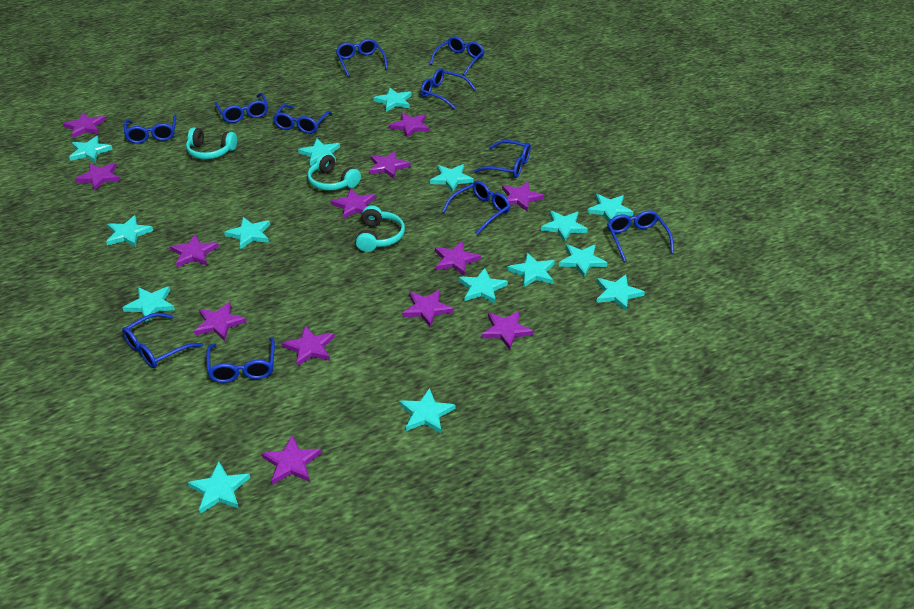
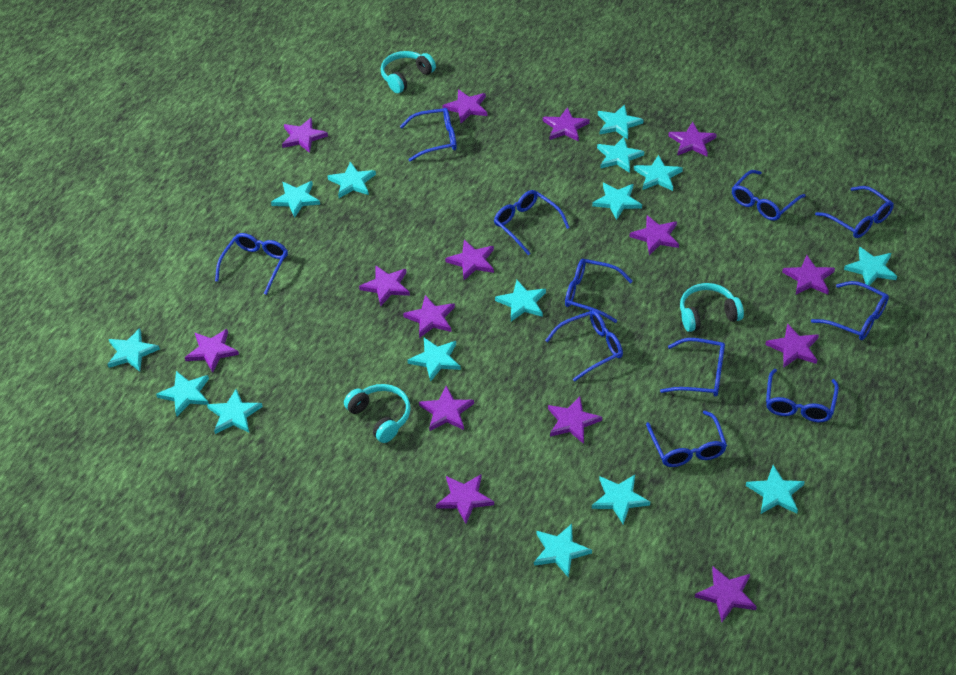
purple star: 13 -> 15

